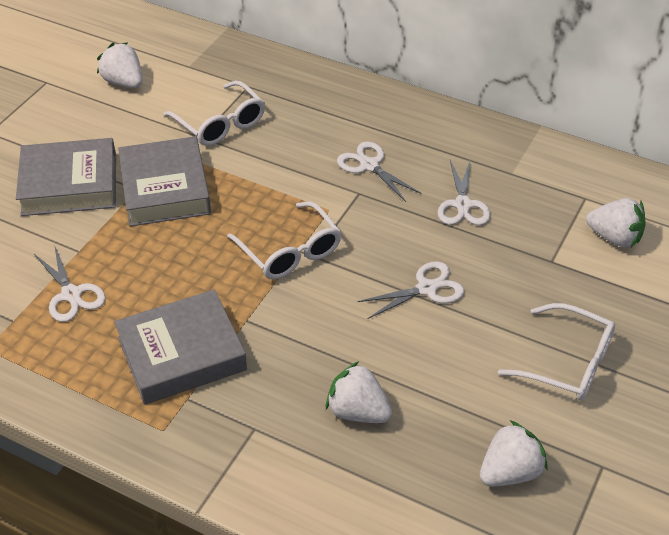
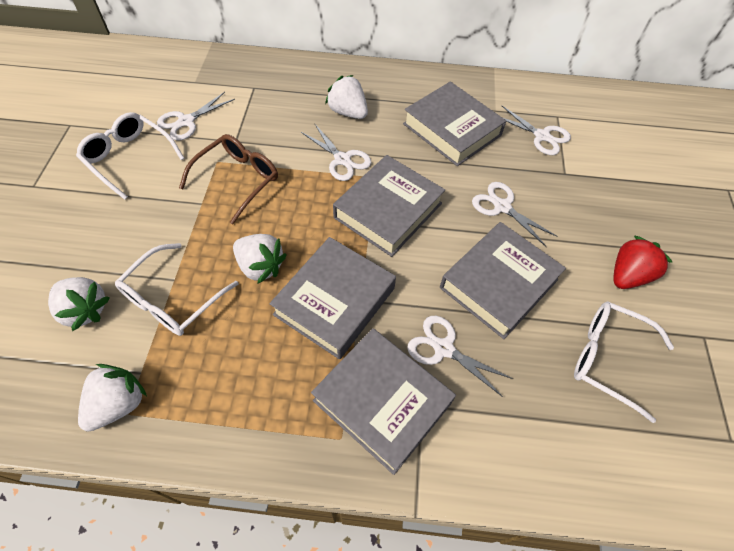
brown glasses: 0 -> 1
grey book: 3 -> 5
red strawberry: 0 -> 1
white scissors: 4 -> 5

